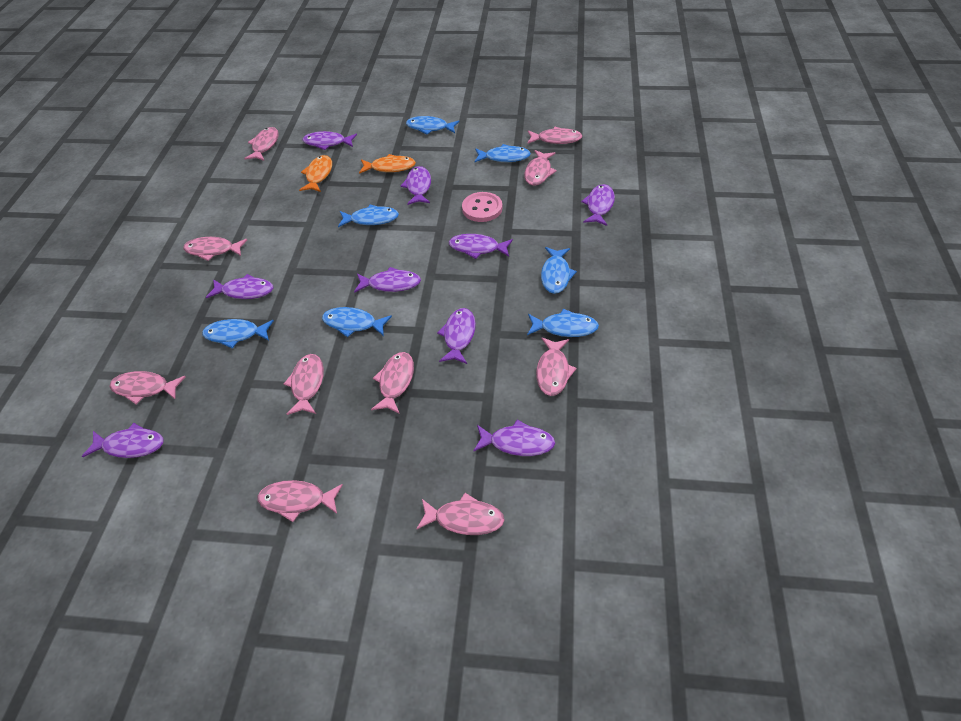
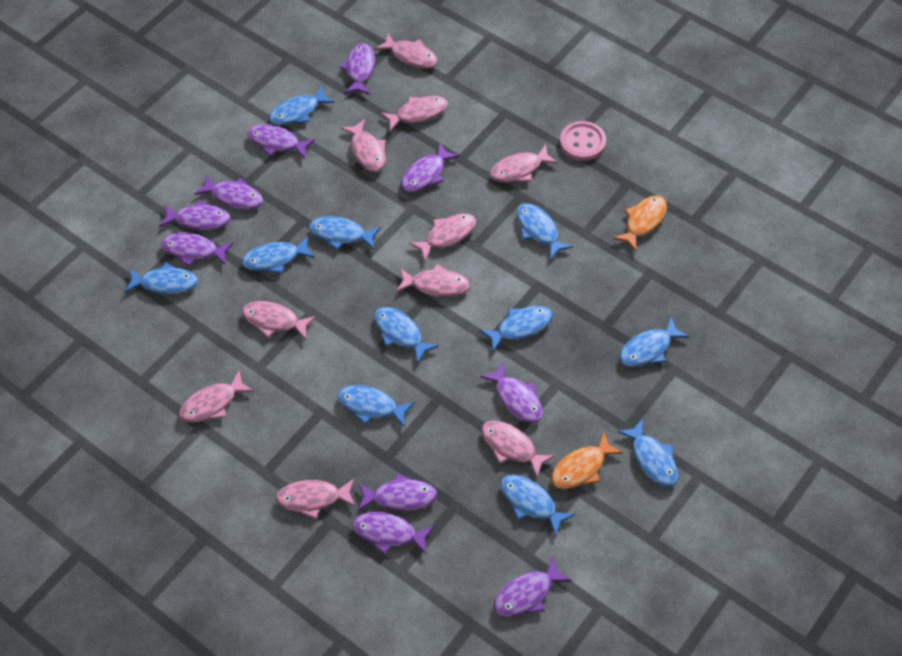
blue fish: 7 -> 11
purple fish: 9 -> 10

